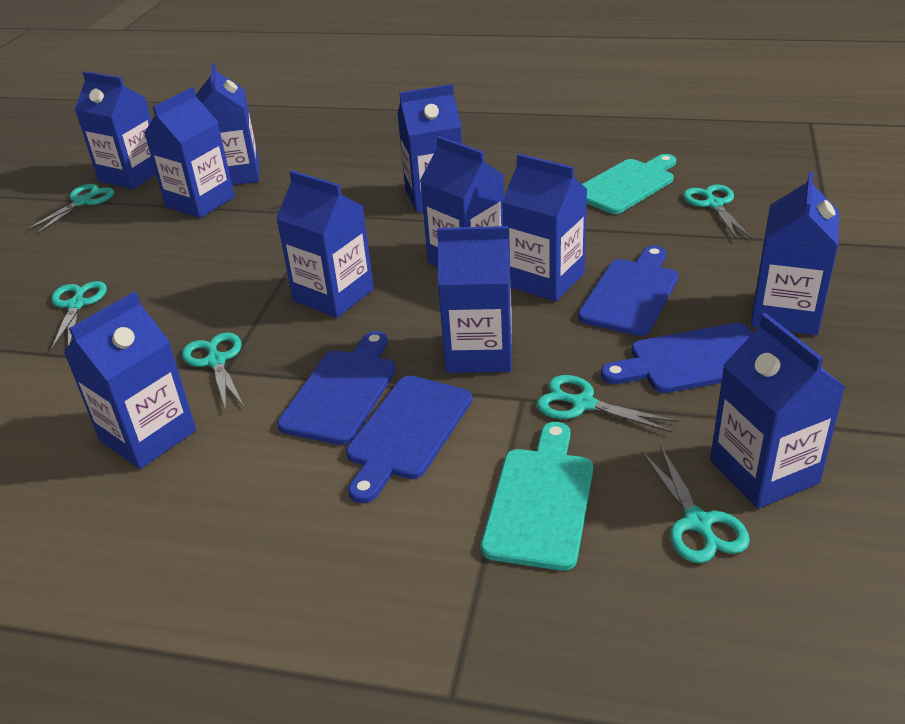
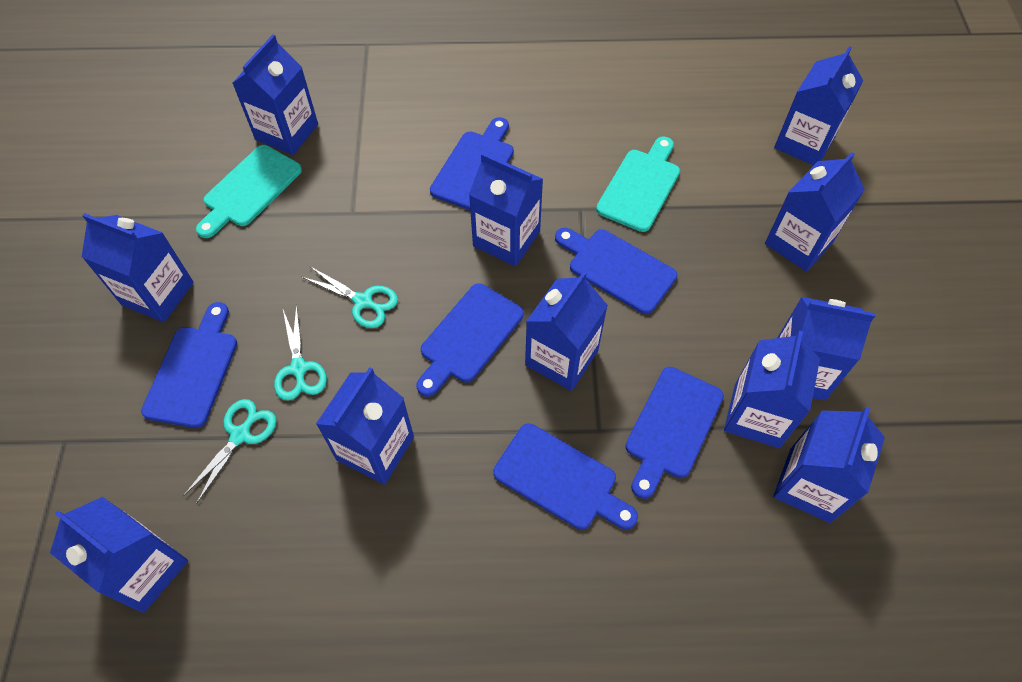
blue cutting board: 4 -> 6
turquoise scissors: 6 -> 3

